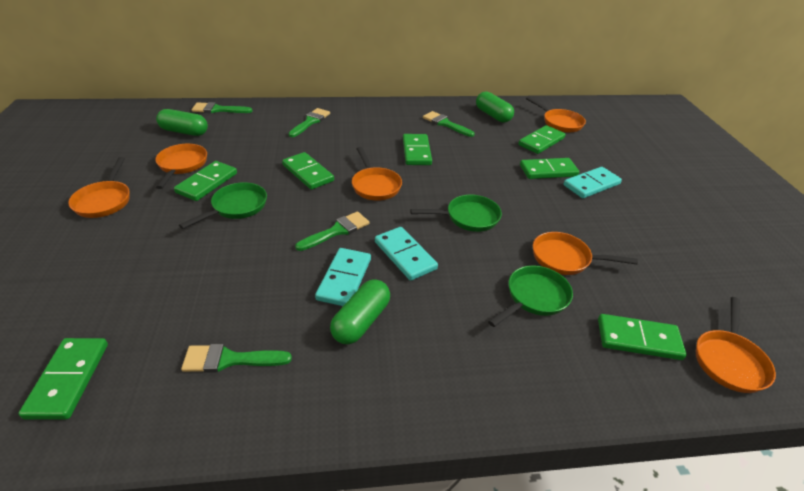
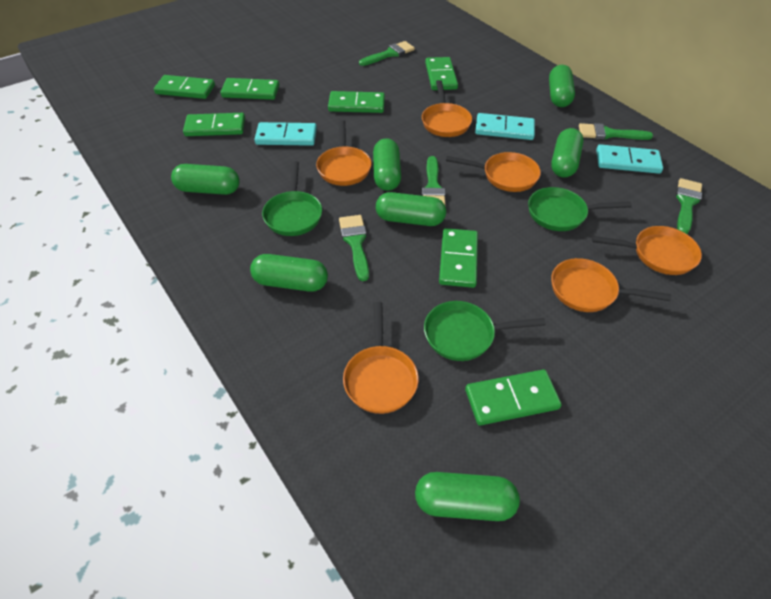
green capsule: 3 -> 7

